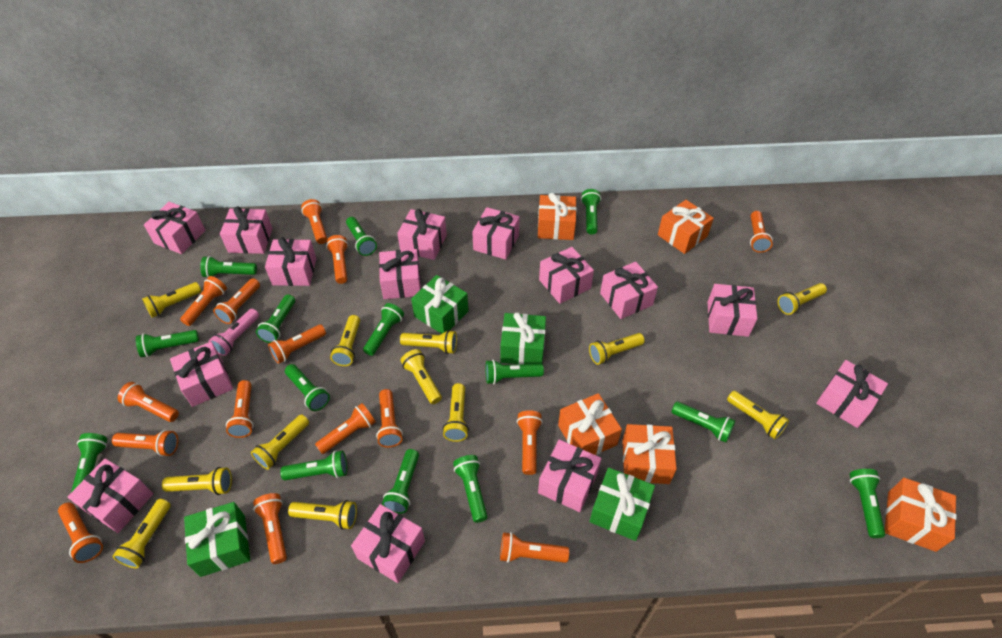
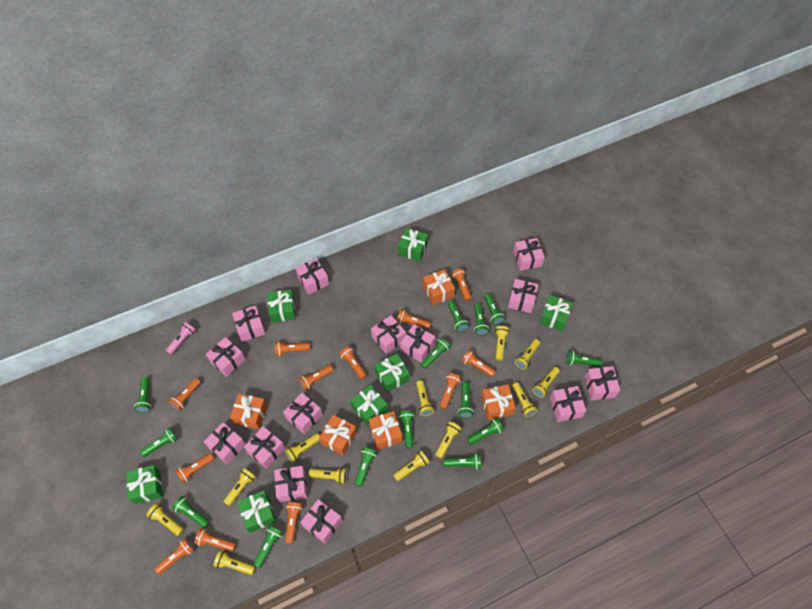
green gift: 4 -> 7
orange flashlight: 15 -> 12

